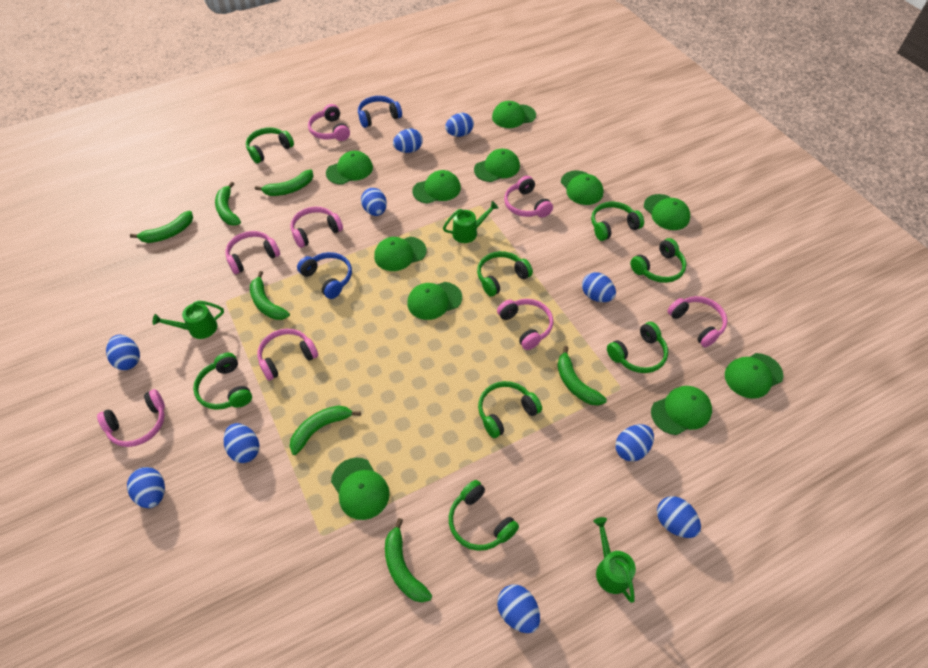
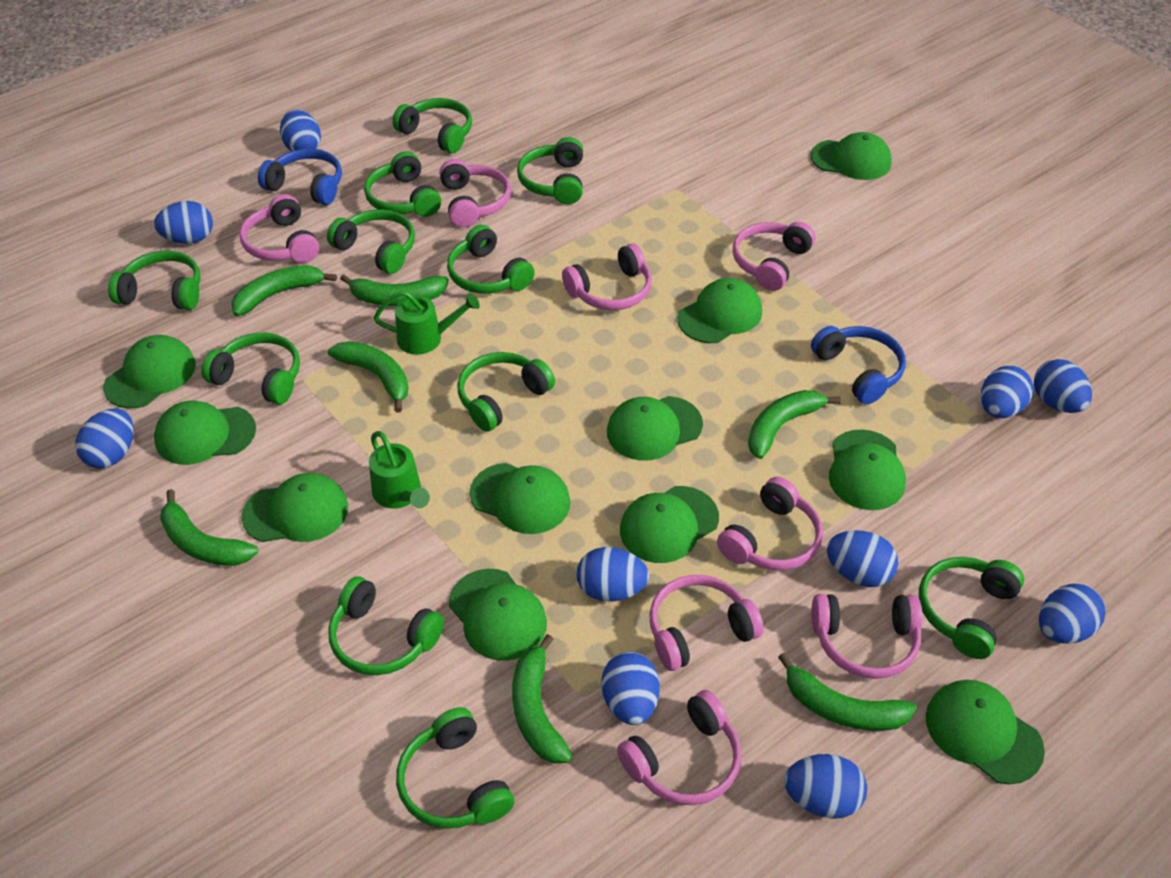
green headphones: 8 -> 11
green watering can: 3 -> 2

